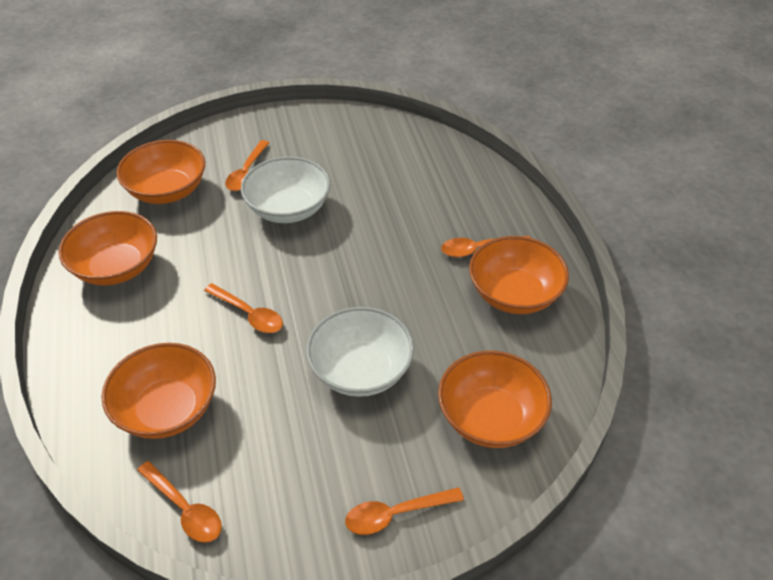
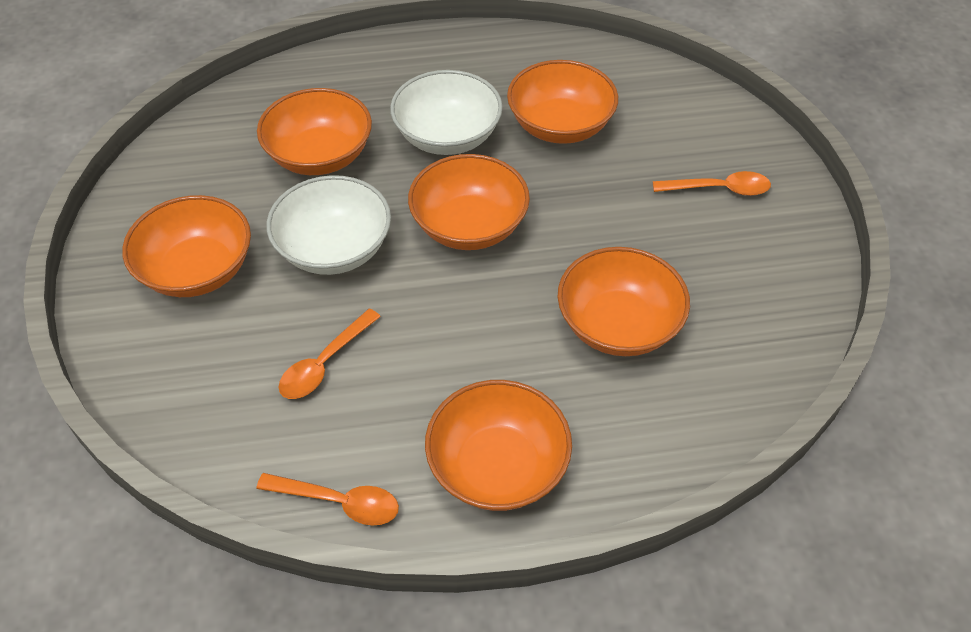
orange bowl: 5 -> 6
orange spoon: 5 -> 3

